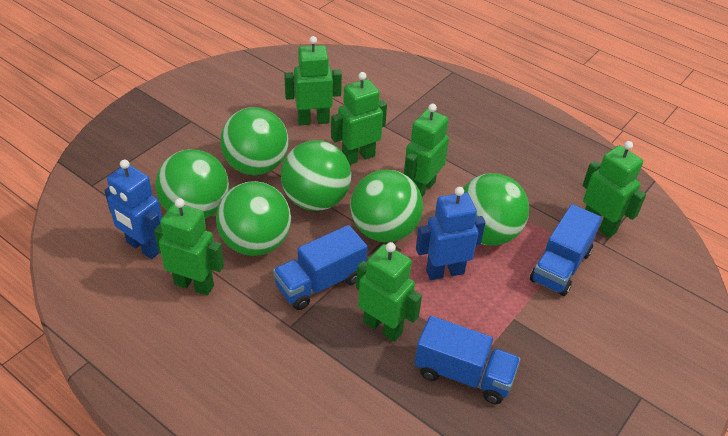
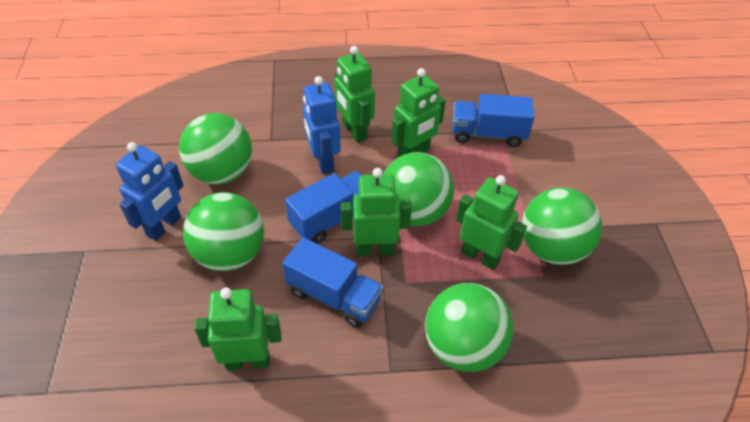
green ball: 6 -> 5
green robot: 6 -> 5

